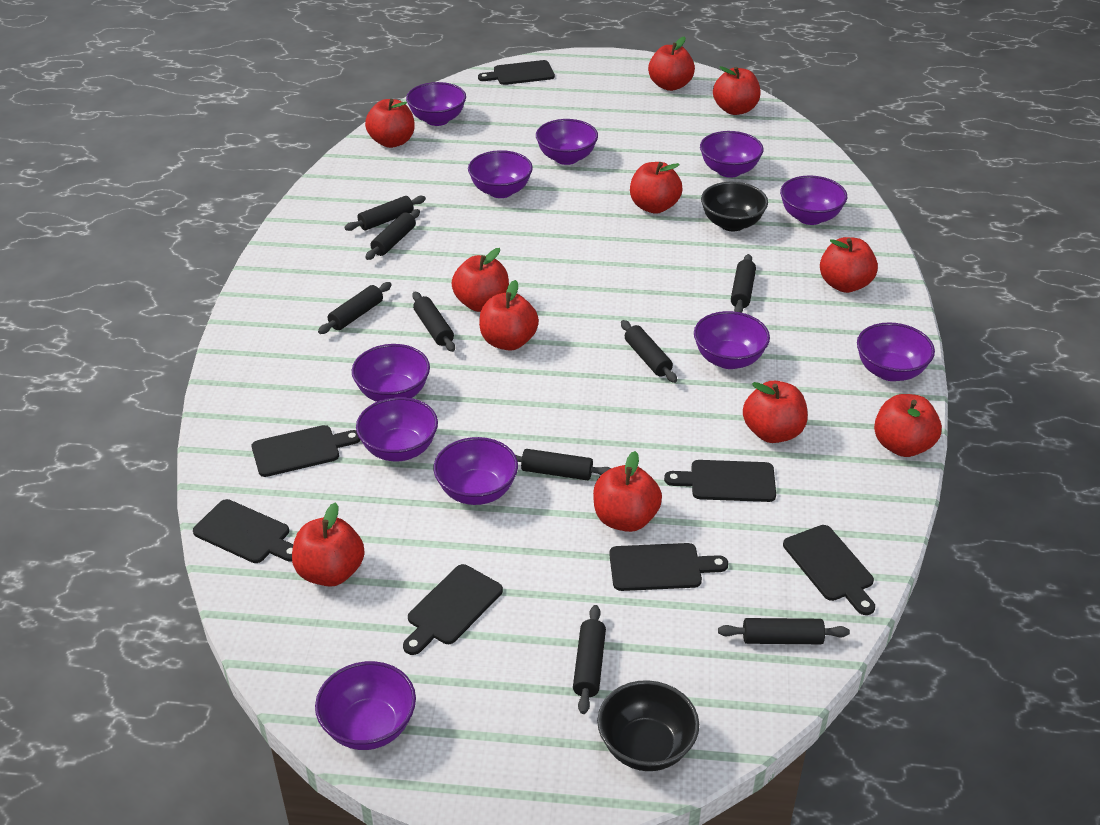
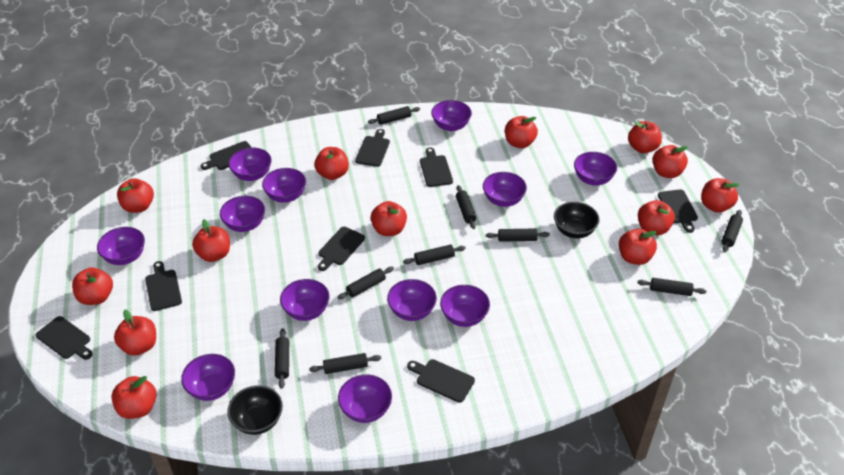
black cutting board: 7 -> 8
purple bowl: 11 -> 12
red apple: 11 -> 13

